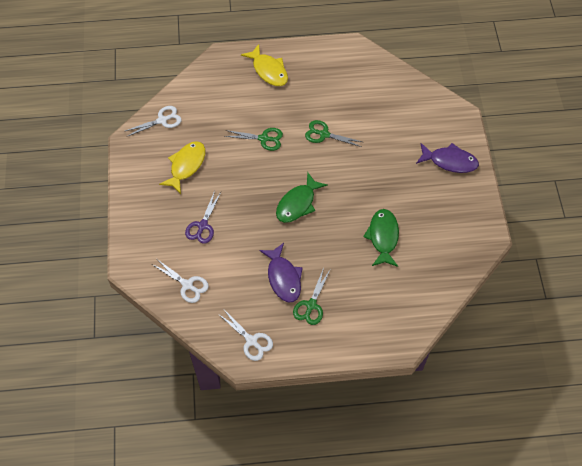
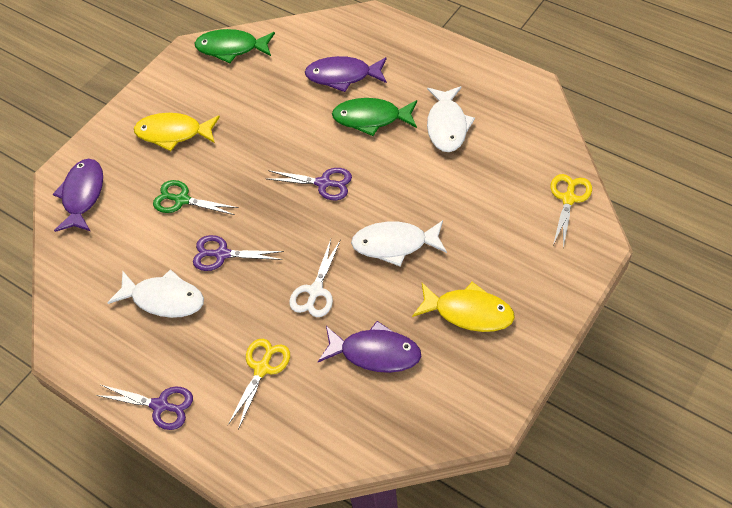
green scissors: 3 -> 1
purple fish: 2 -> 3
purple scissors: 1 -> 3
white fish: 0 -> 3
white scissors: 3 -> 1
yellow scissors: 0 -> 2

